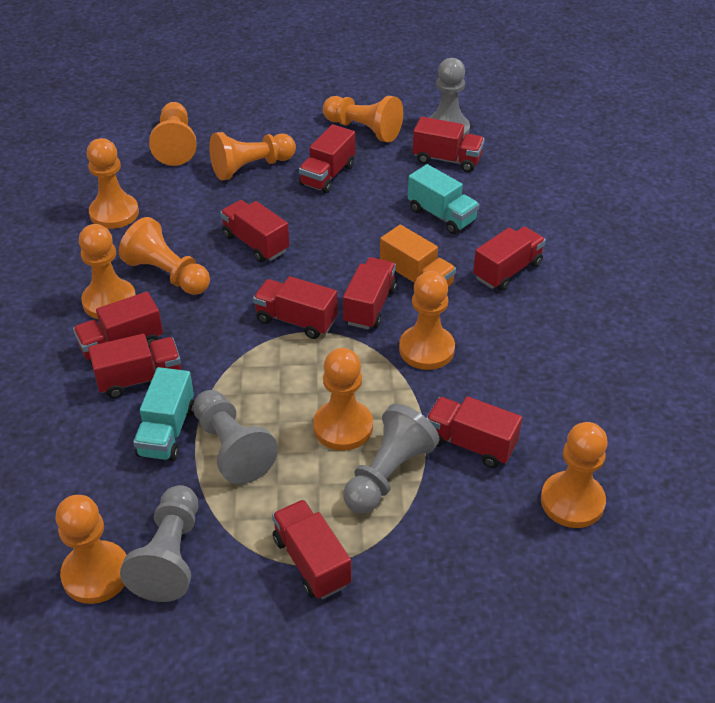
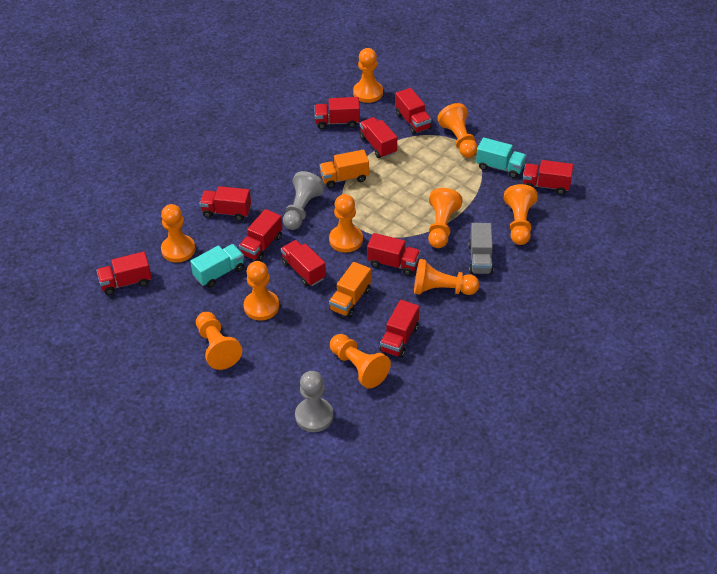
grey pawn: 4 -> 2
grey truck: 0 -> 1
orange truck: 1 -> 2

